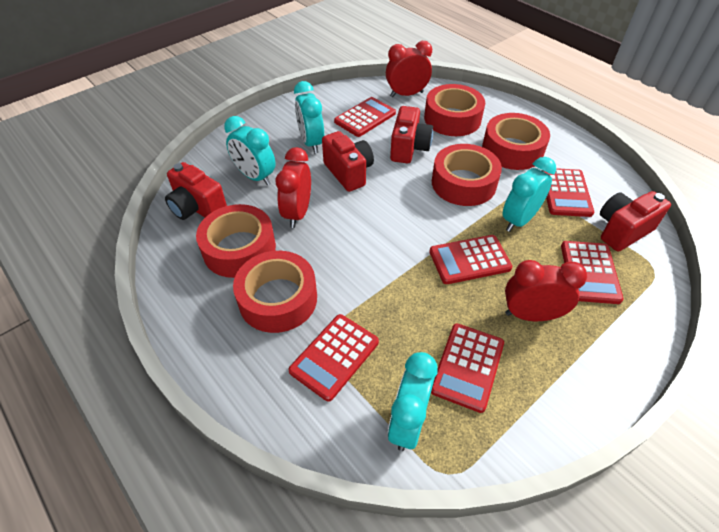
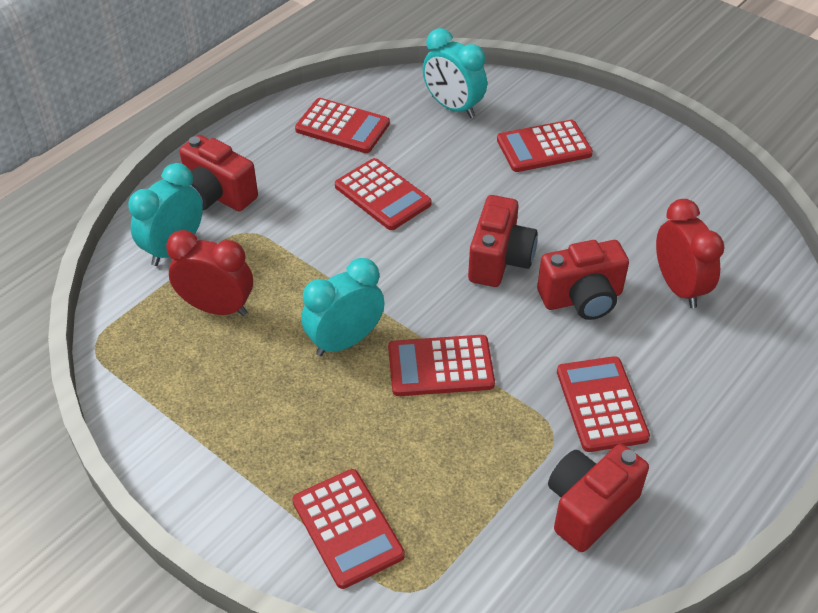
red clock: 3 -> 2
red tape: 5 -> 0
turquoise clock: 4 -> 3

